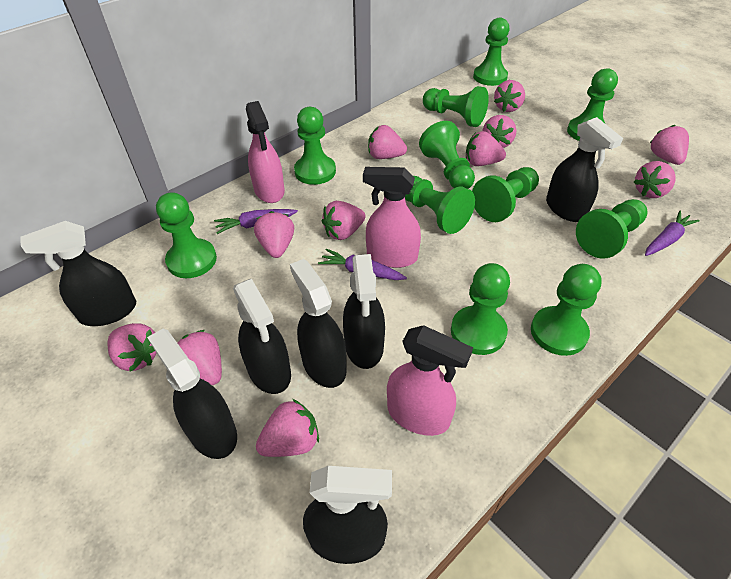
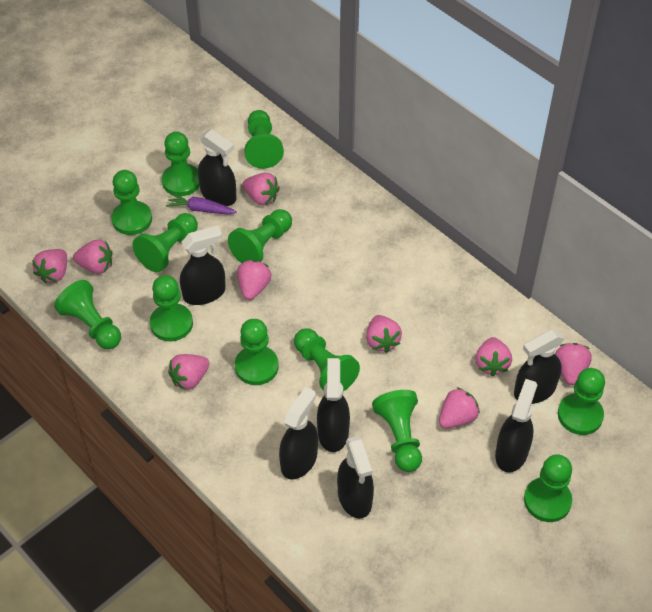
green pawn: 11 -> 12
pink spray bottle: 3 -> 0
pink strawberry: 11 -> 9
purple carrot: 3 -> 1

